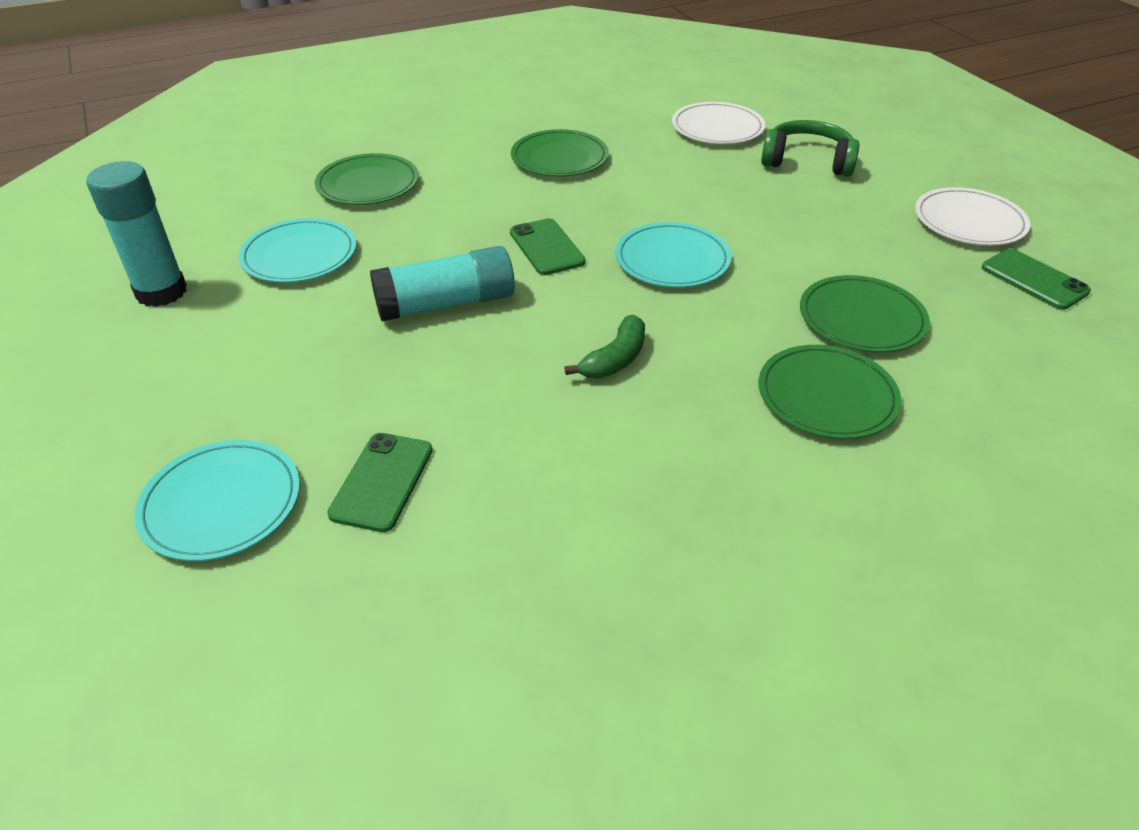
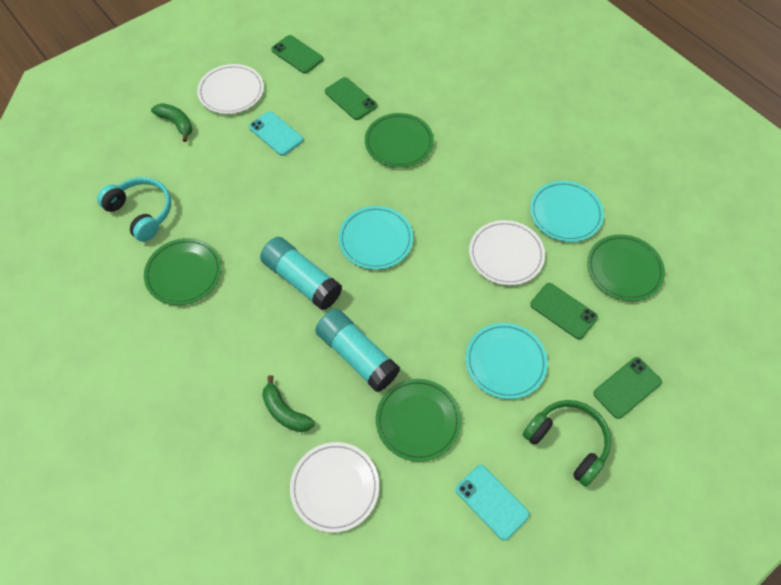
green banana: 1 -> 2
green phone: 3 -> 4
turquoise headphones: 0 -> 1
turquoise phone: 0 -> 2
white plate: 2 -> 3

